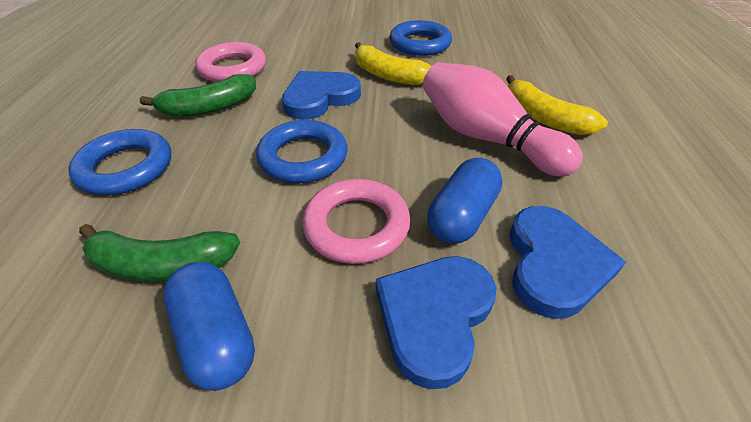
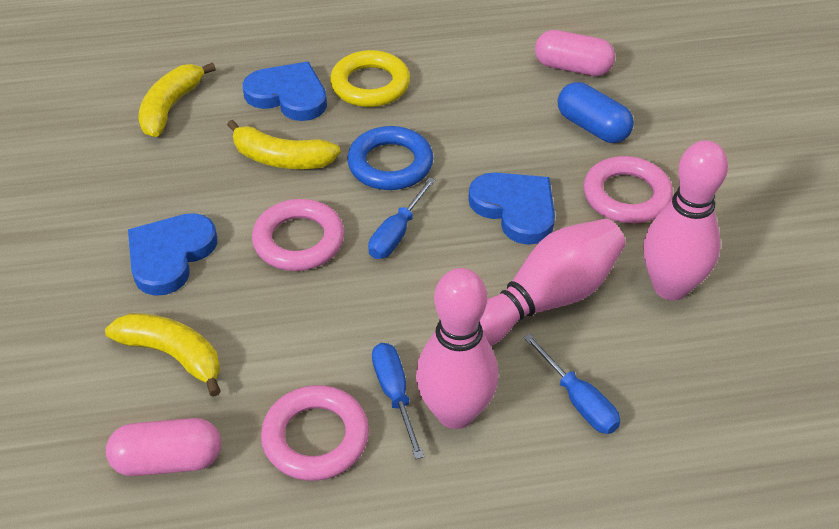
blue capsule: 2 -> 1
blue ring: 3 -> 1
blue screwdriver: 0 -> 3
green banana: 2 -> 0
pink bowling pin: 1 -> 3
pink capsule: 0 -> 2
pink ring: 2 -> 3
yellow banana: 2 -> 3
yellow ring: 0 -> 1

